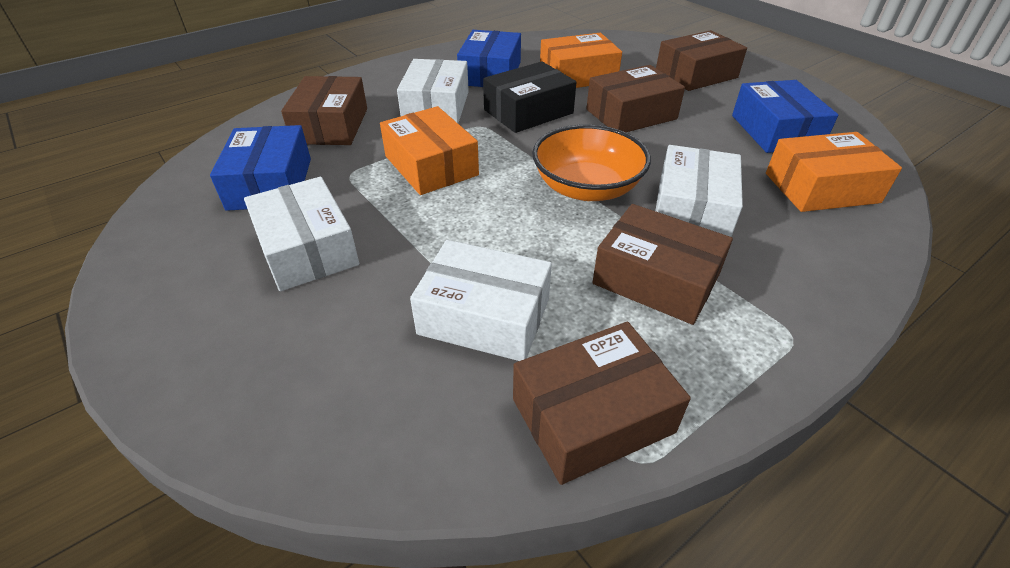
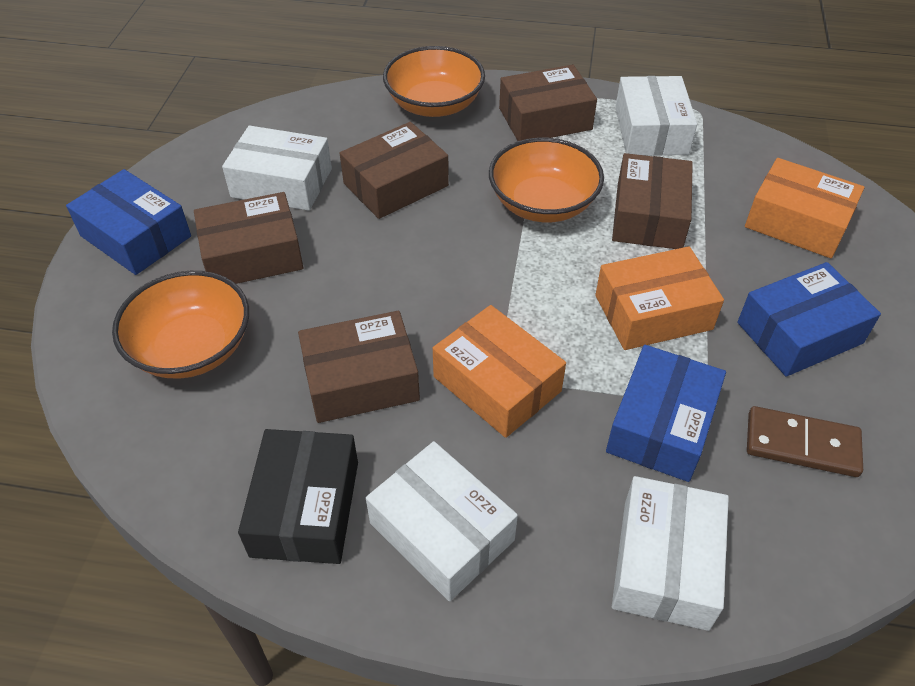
brown domino: 0 -> 1
orange bowl: 1 -> 3

